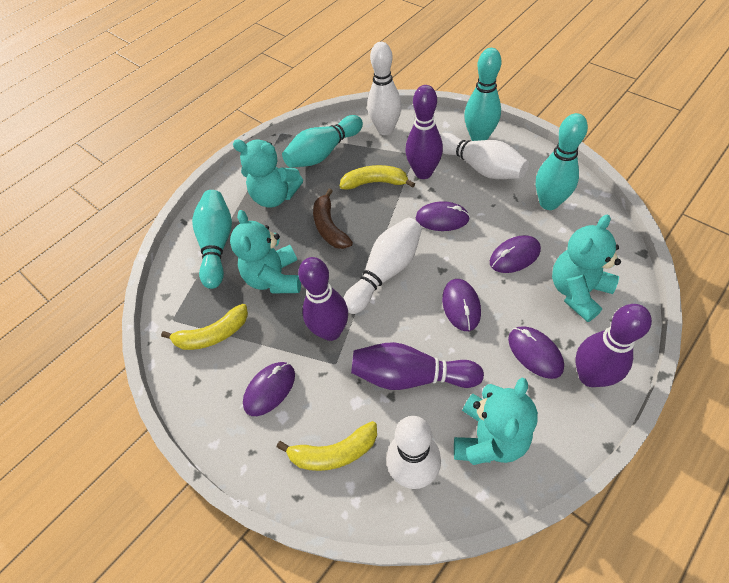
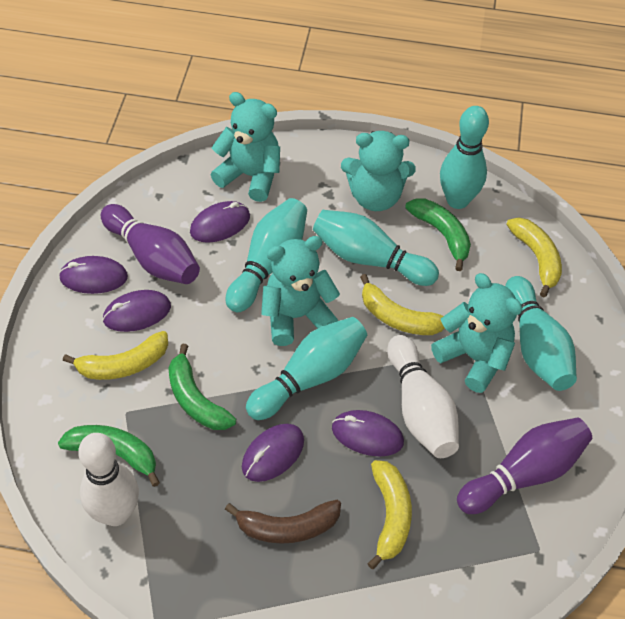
green banana: 0 -> 3
purple bowling pin: 4 -> 2
turquoise bowling pin: 4 -> 5
white bowling pin: 4 -> 2
yellow banana: 3 -> 4

